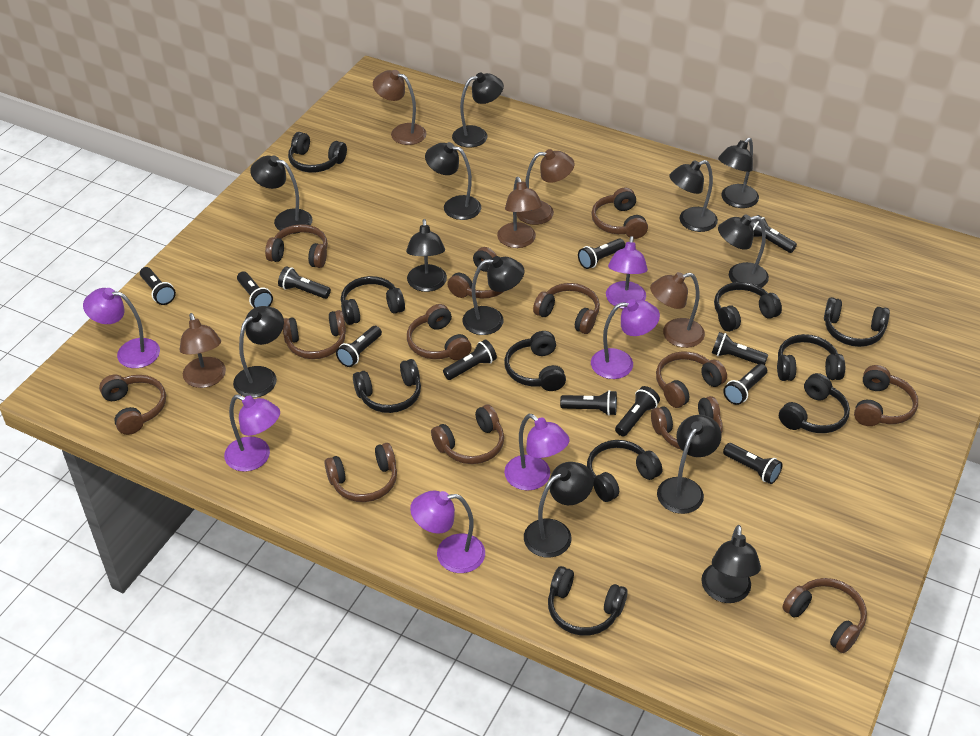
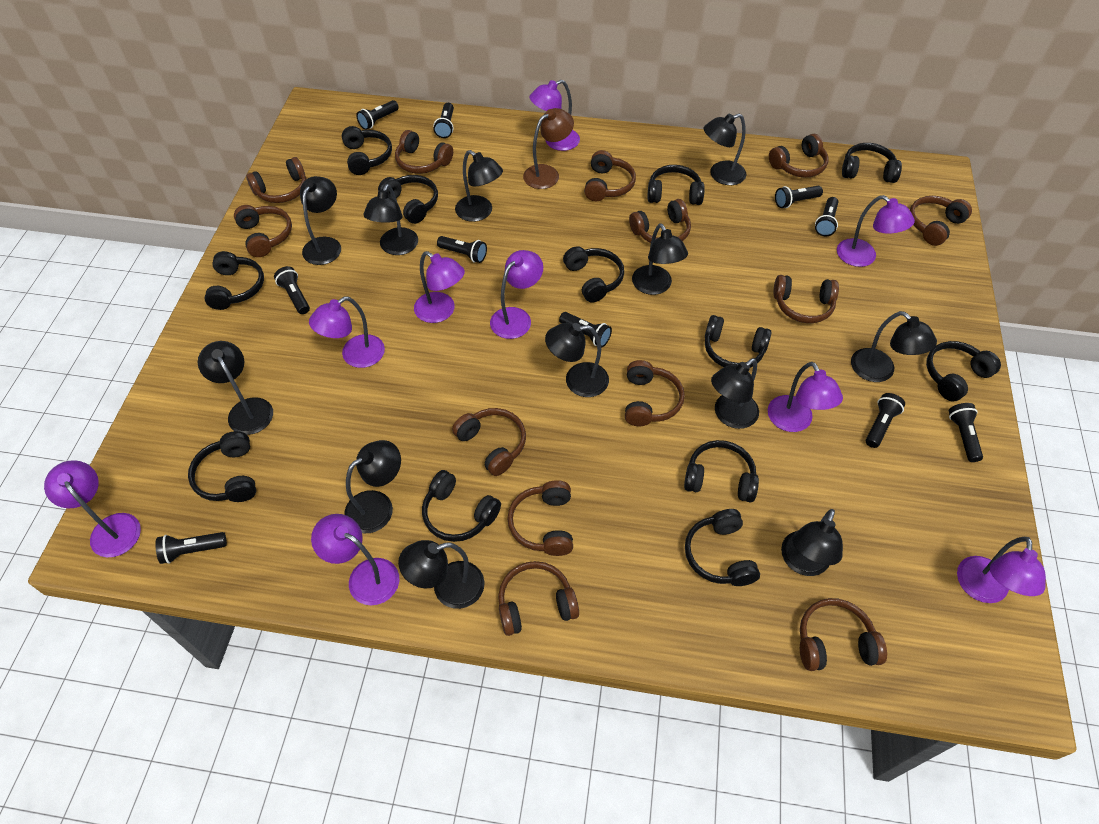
black flashlight: 12 -> 10
black headphones: 10 -> 12
brown lamp: 5 -> 1
purple lamp: 6 -> 9

